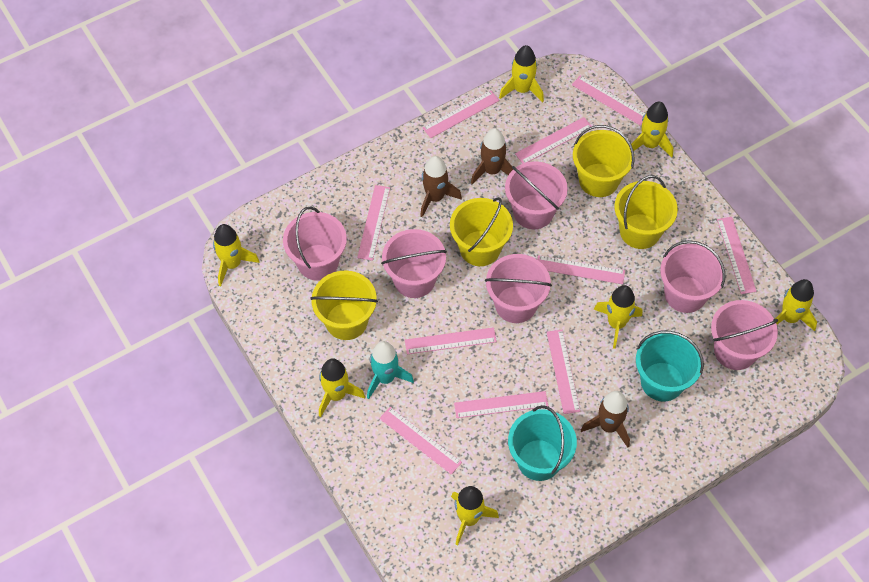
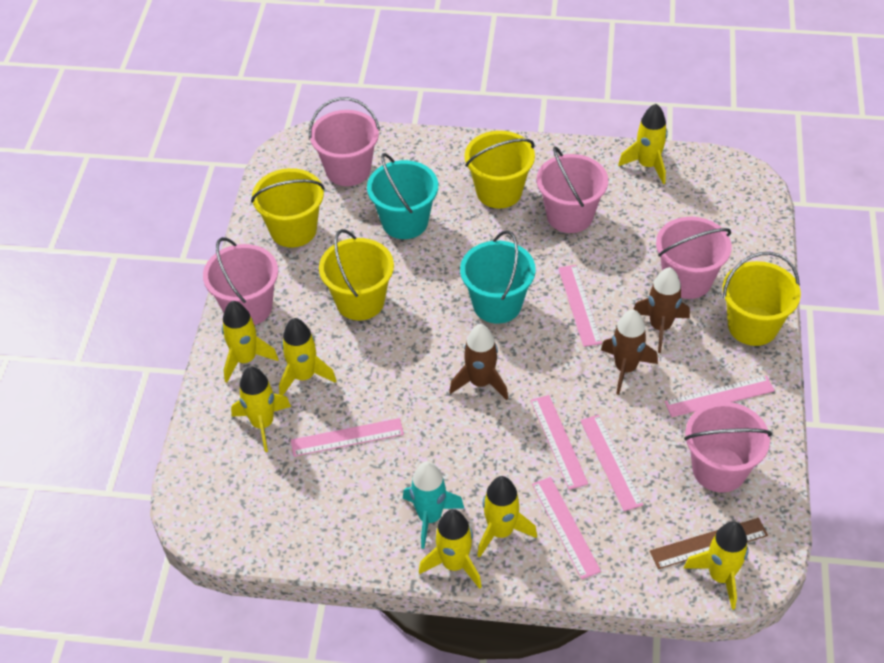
brown ruler: 0 -> 1
pink bucket: 6 -> 5
pink ruler: 10 -> 6

